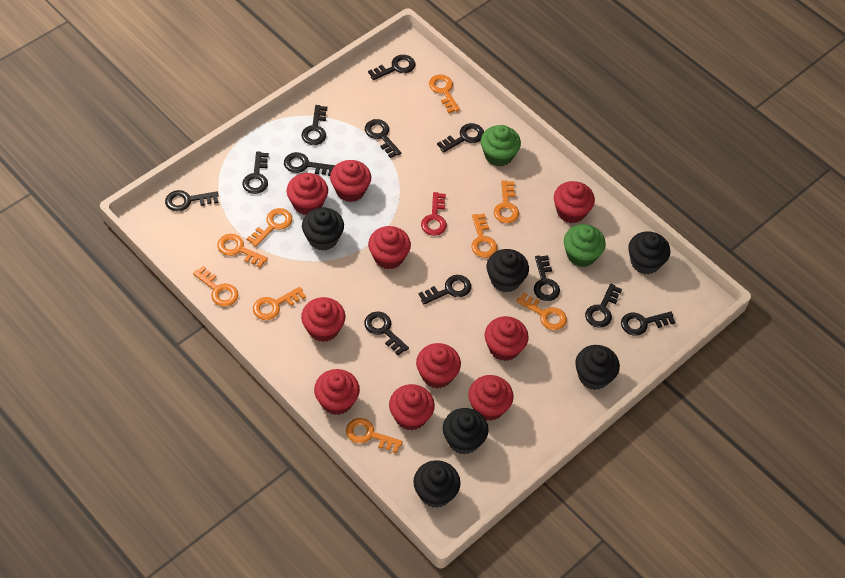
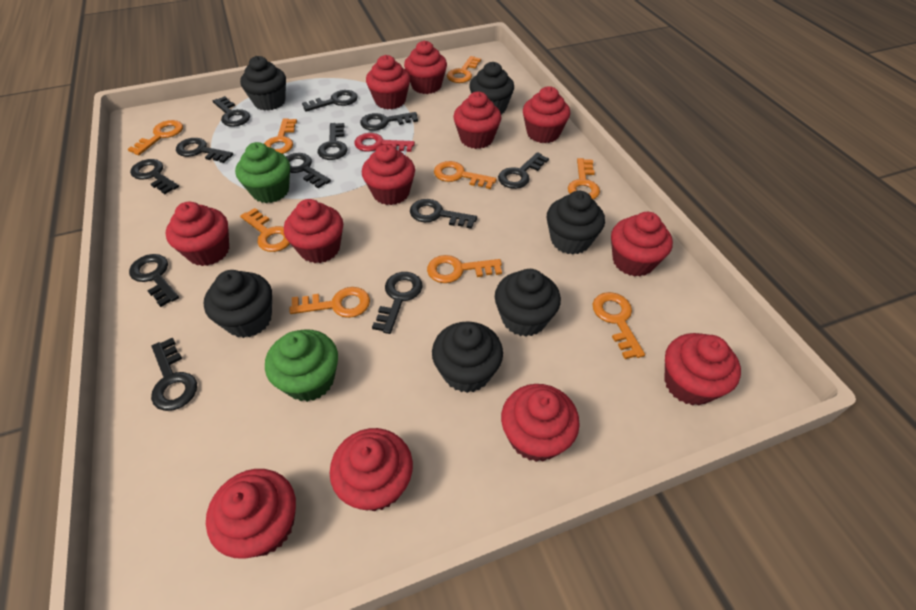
red cupcake: 10 -> 12

